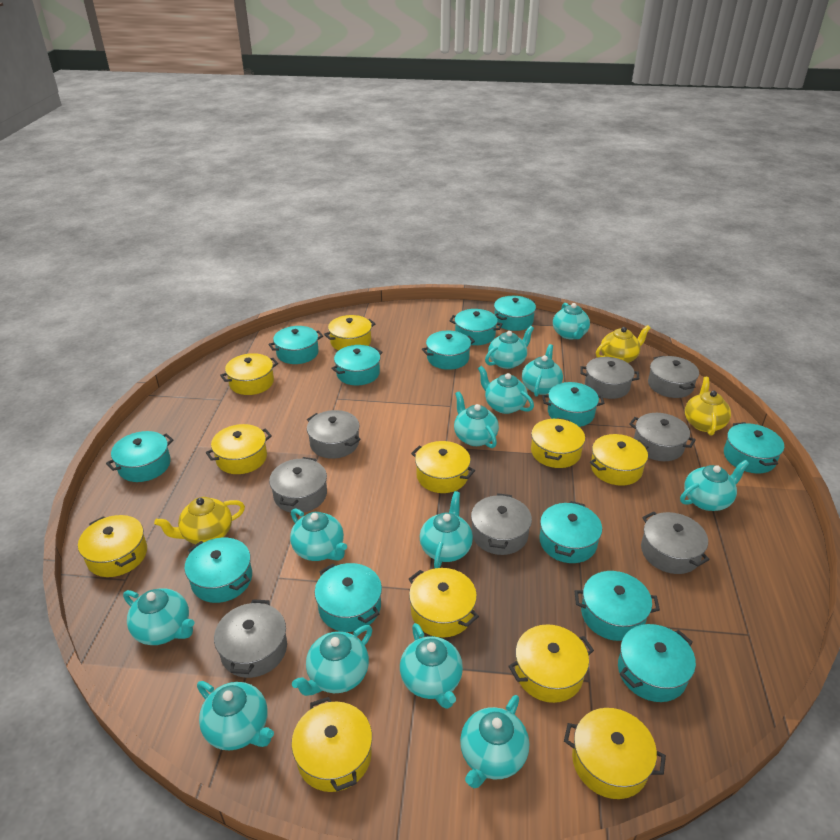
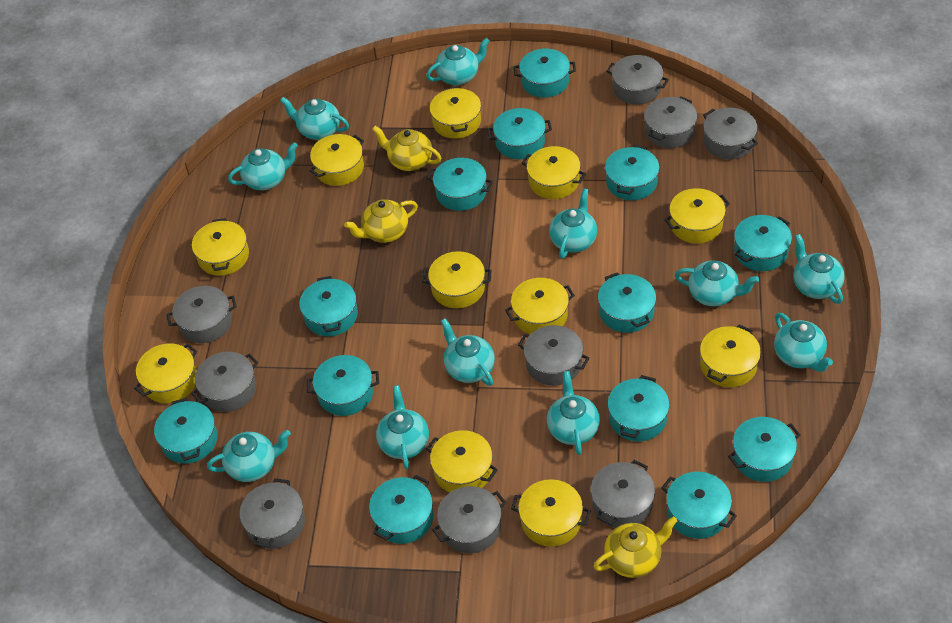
grey pot: 8 -> 9
turquoise teapot: 13 -> 11

